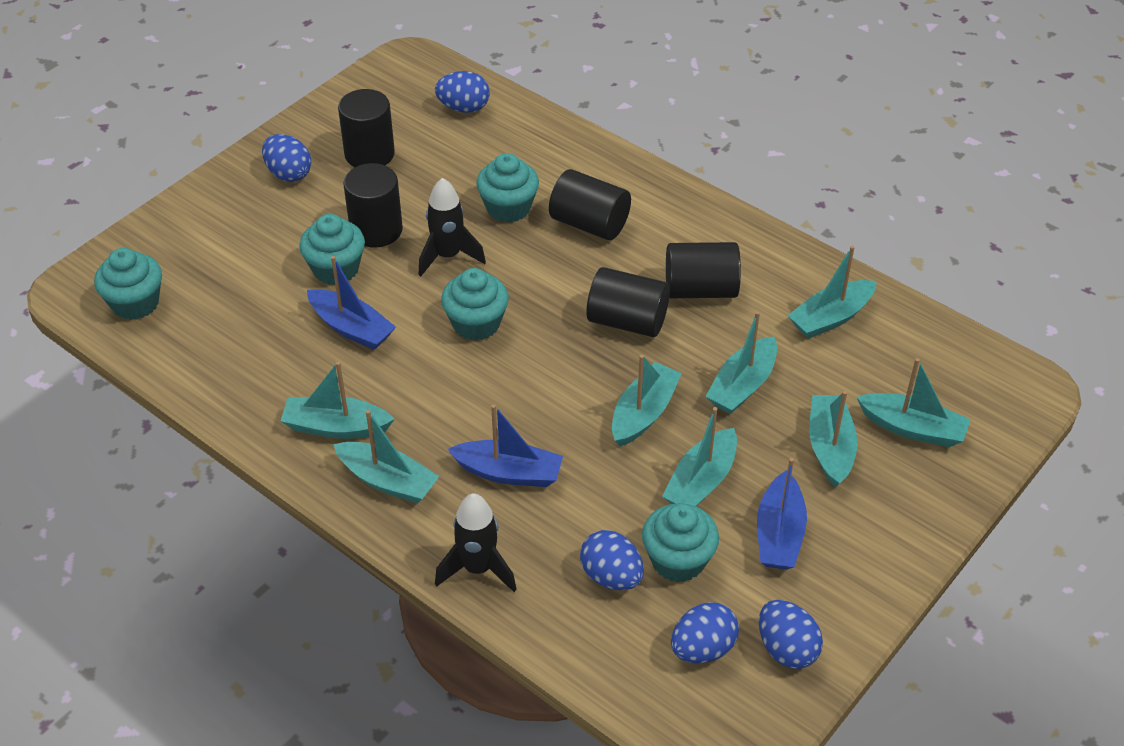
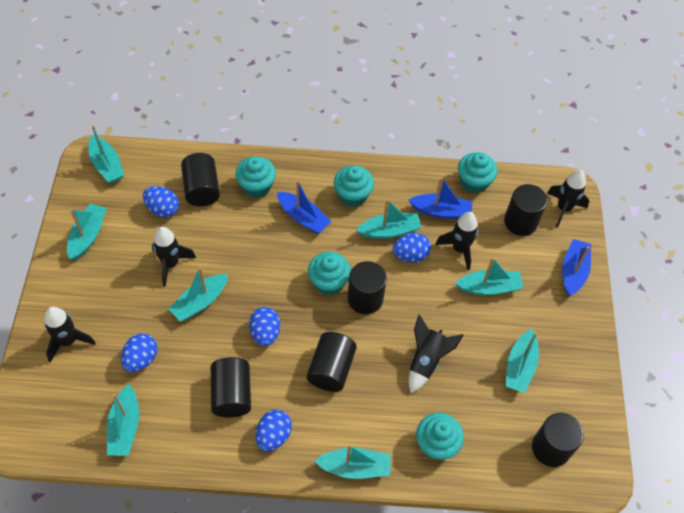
black cylinder: 5 -> 6
black rocket: 2 -> 5

